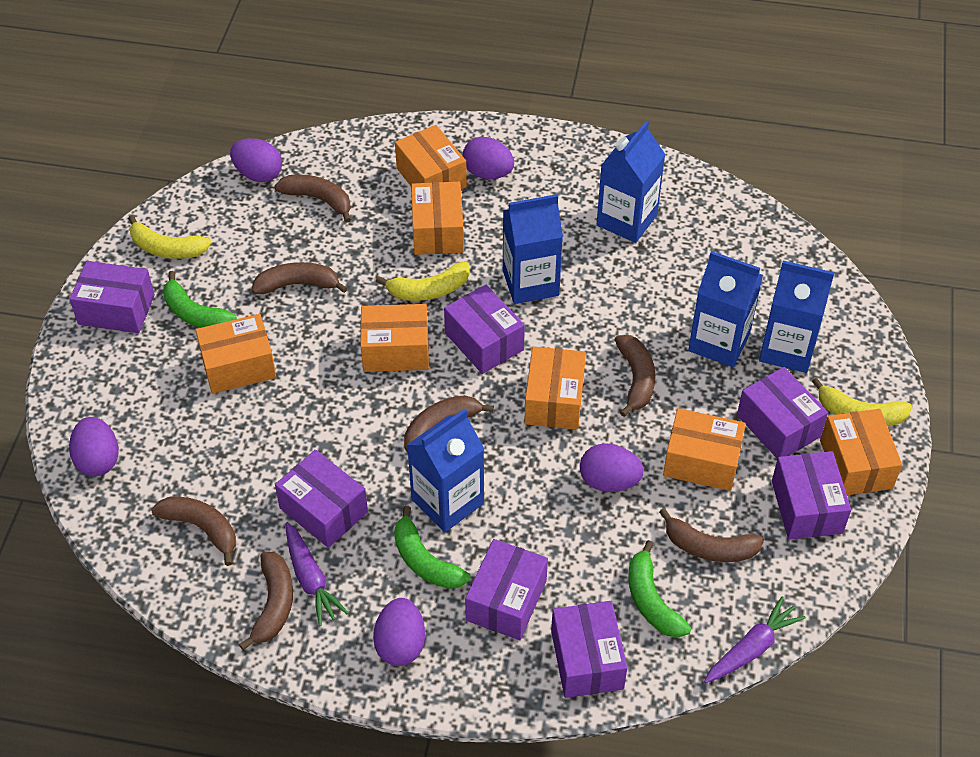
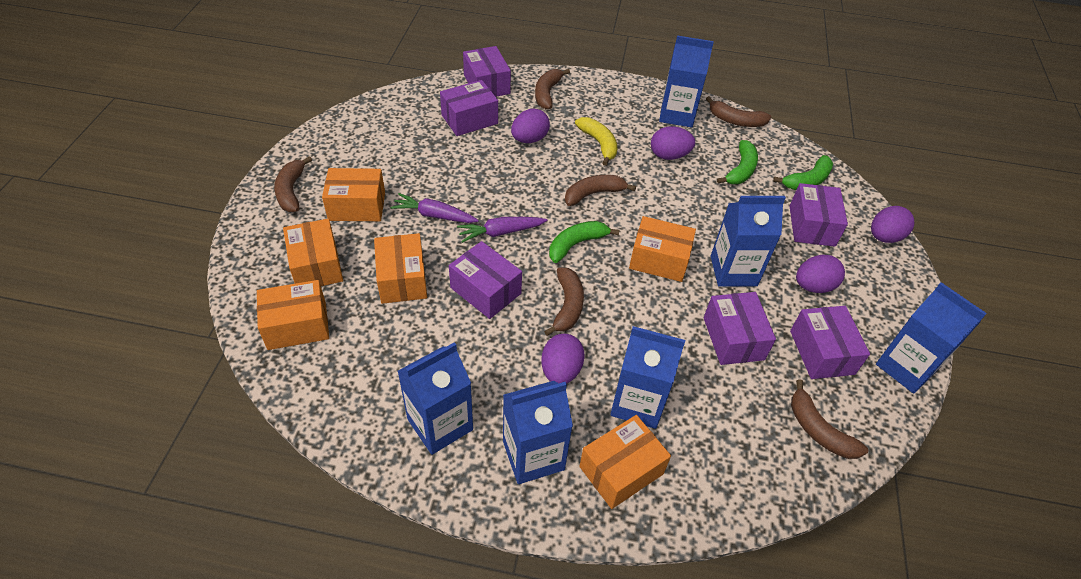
blue carton: 5 -> 6
brown banana: 7 -> 6
orange box: 7 -> 6
purple box: 7 -> 6
yellow banana: 3 -> 1

